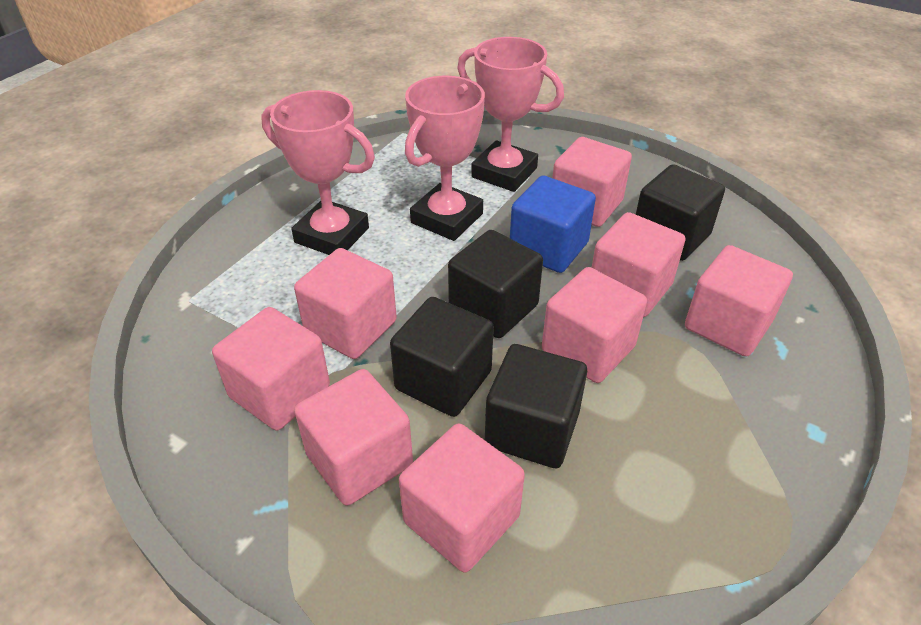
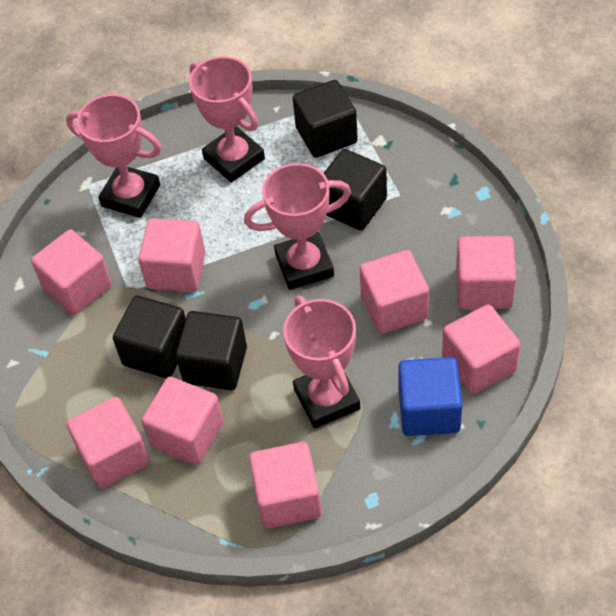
pink trophy: 3 -> 4

